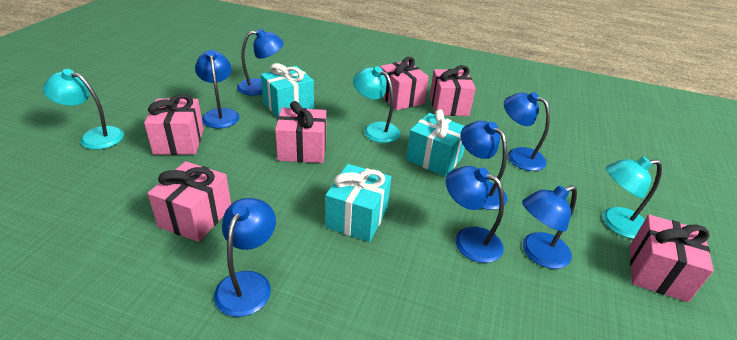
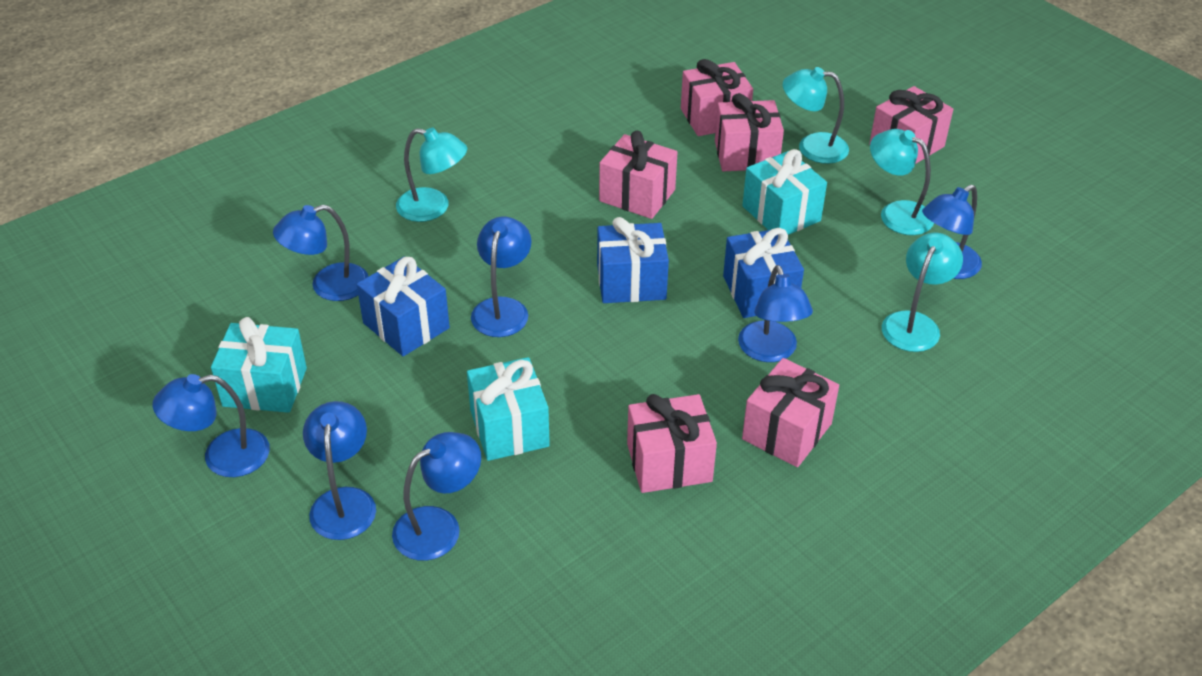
blue gift: 0 -> 3
turquoise lamp: 3 -> 4

